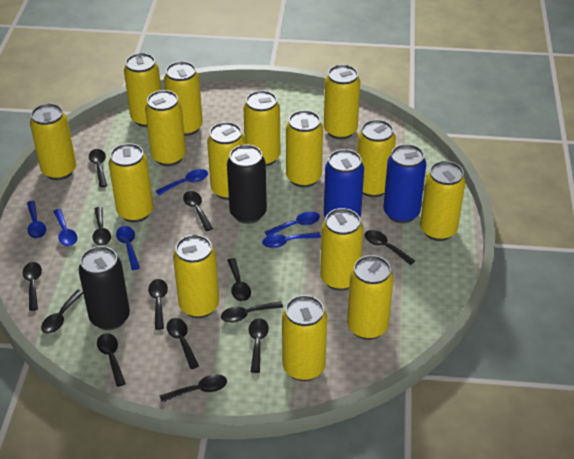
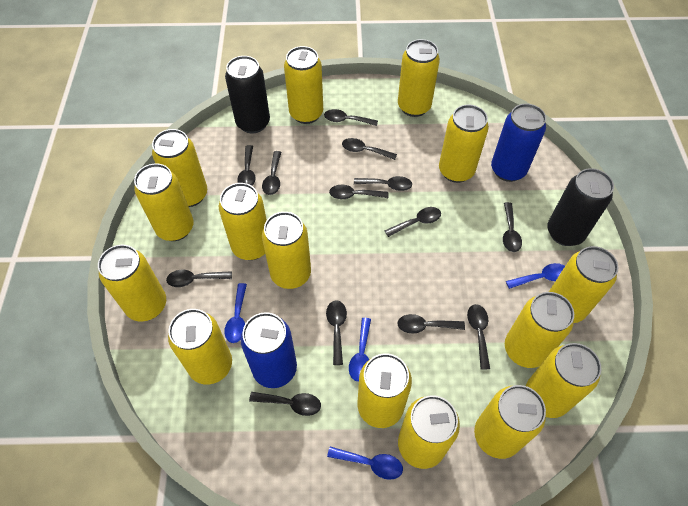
blue spoon: 6 -> 4

